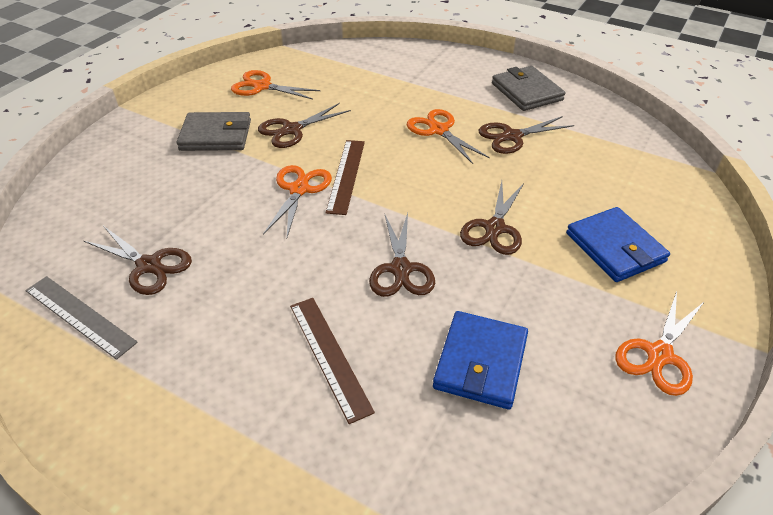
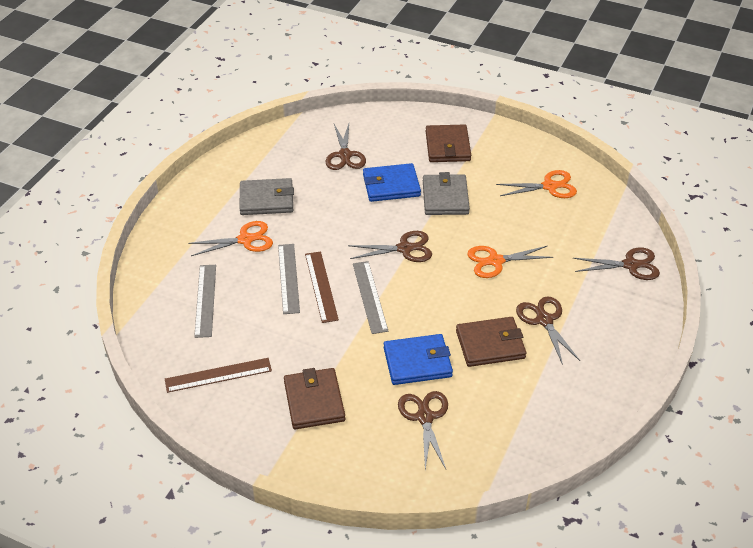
brown wallet: 0 -> 3
grey ruler: 1 -> 3
orange scissors: 4 -> 3

